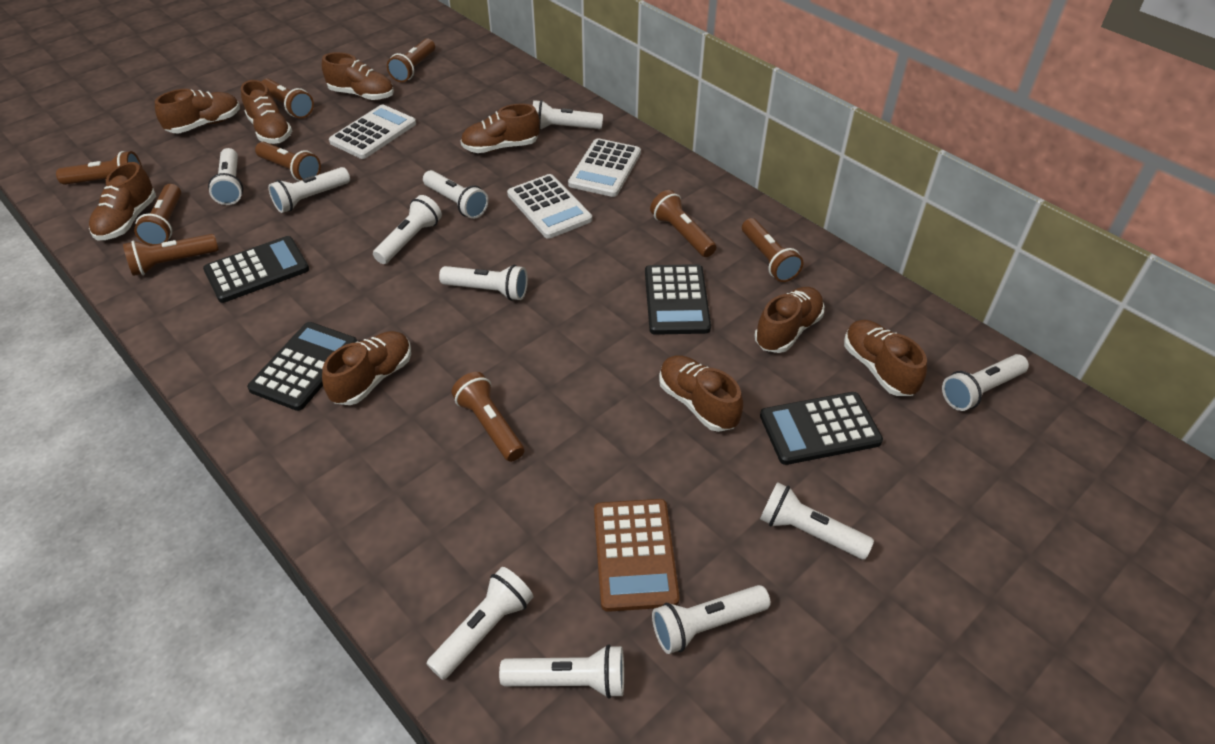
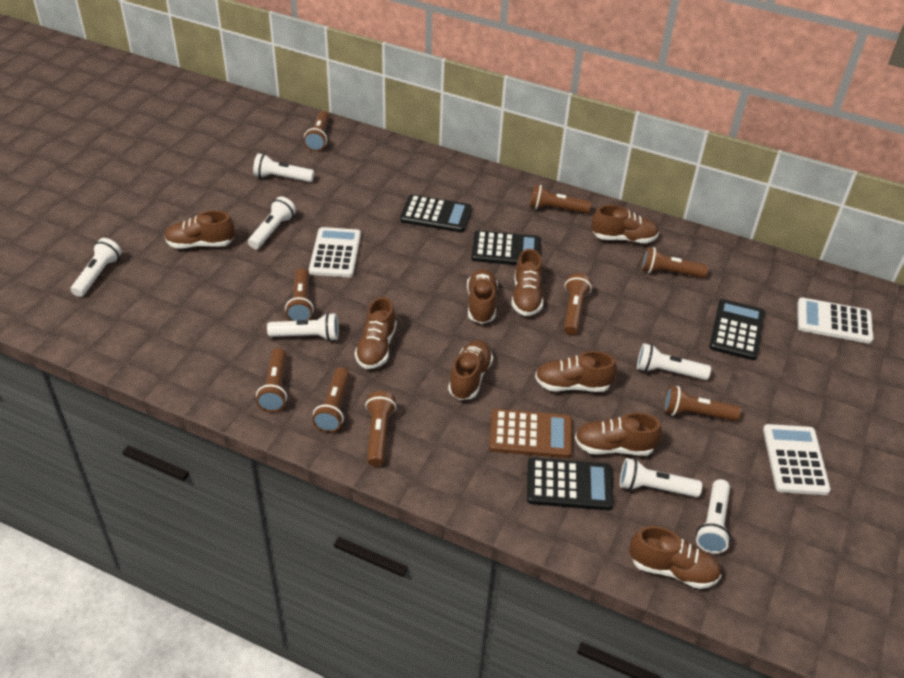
white flashlight: 11 -> 7

